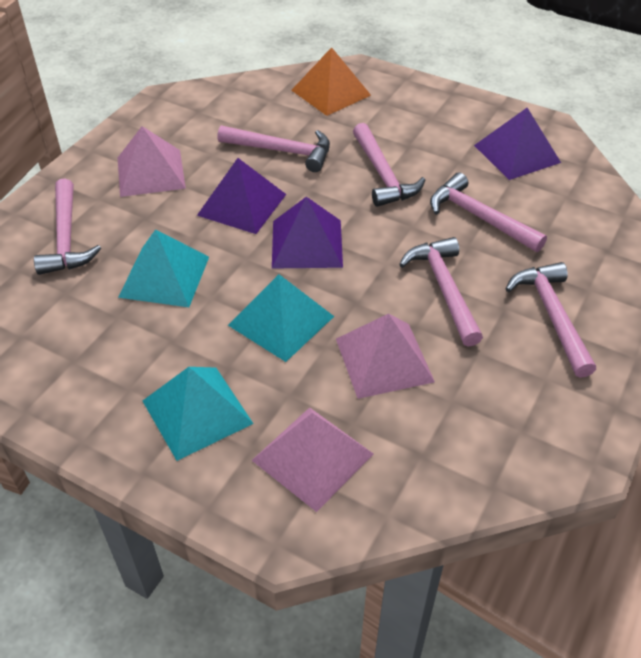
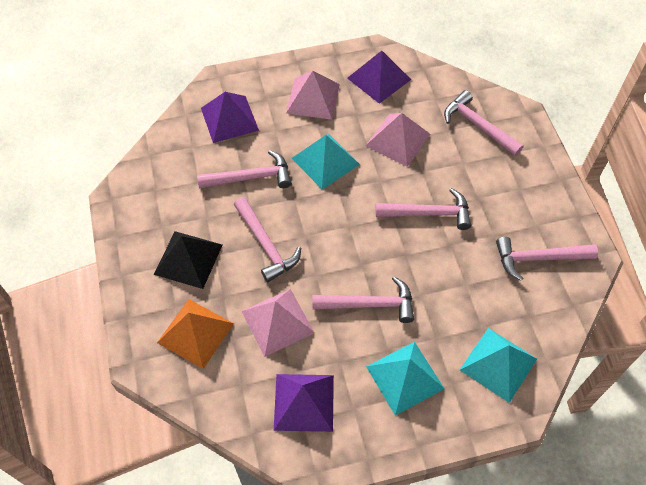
black pyramid: 0 -> 1

